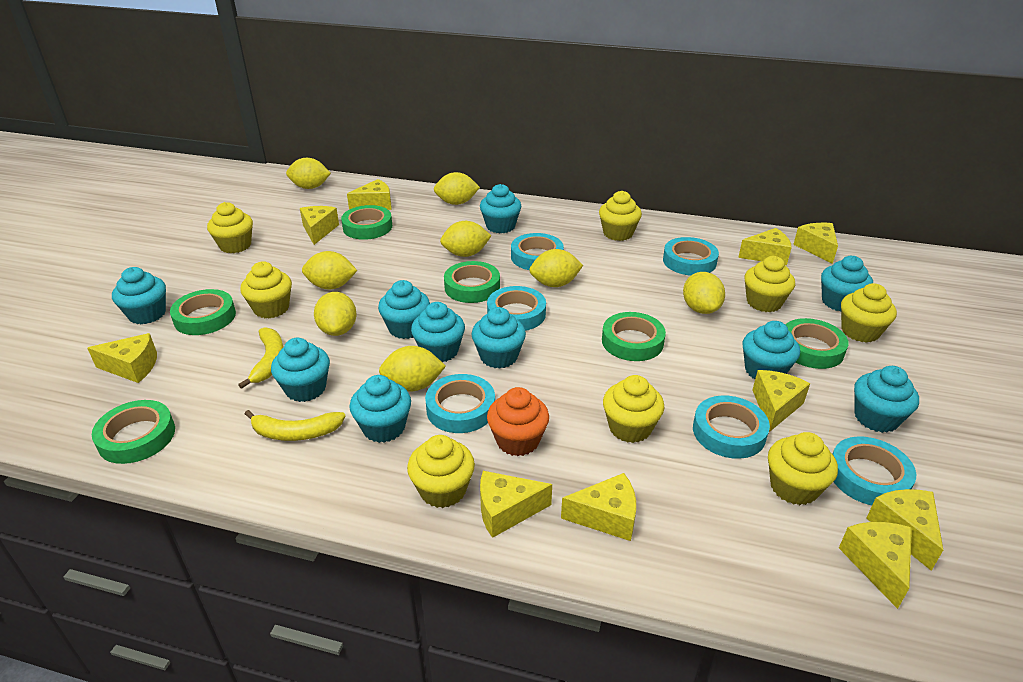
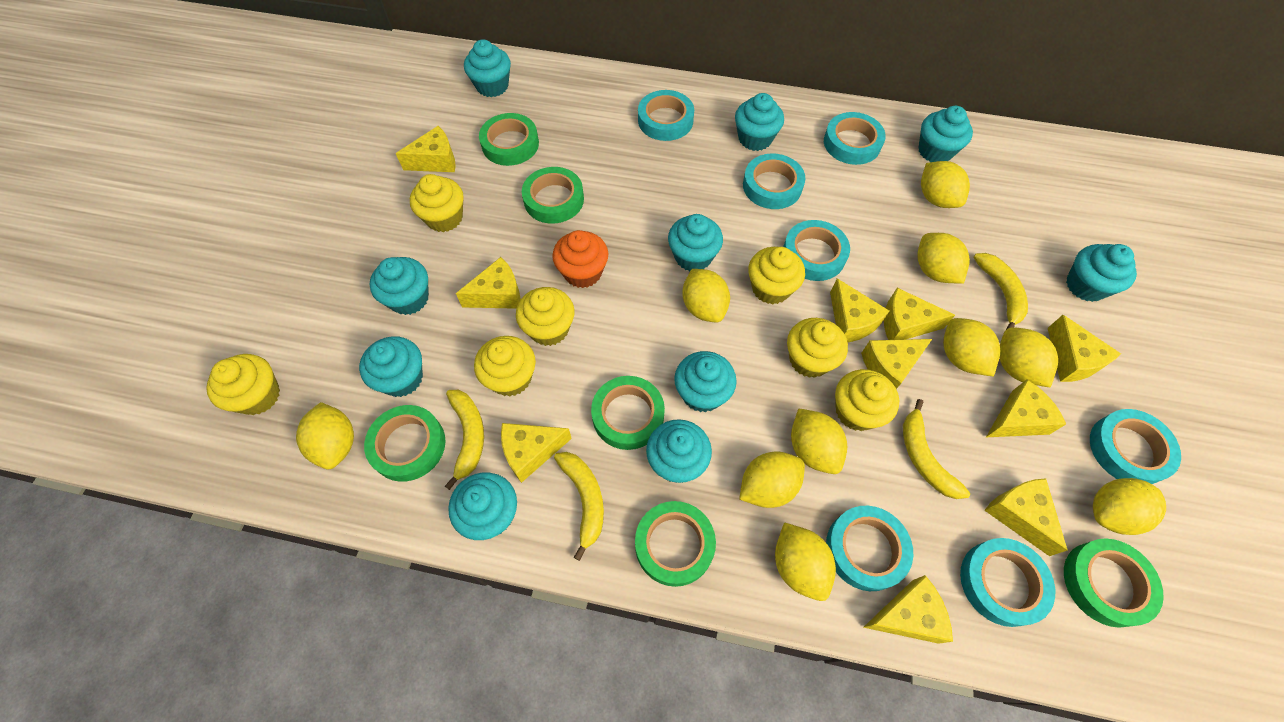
turquoise tape: 6 -> 7
yellow banana: 2 -> 4
yellow cupcake: 8 -> 7
yellow lemon: 8 -> 10

